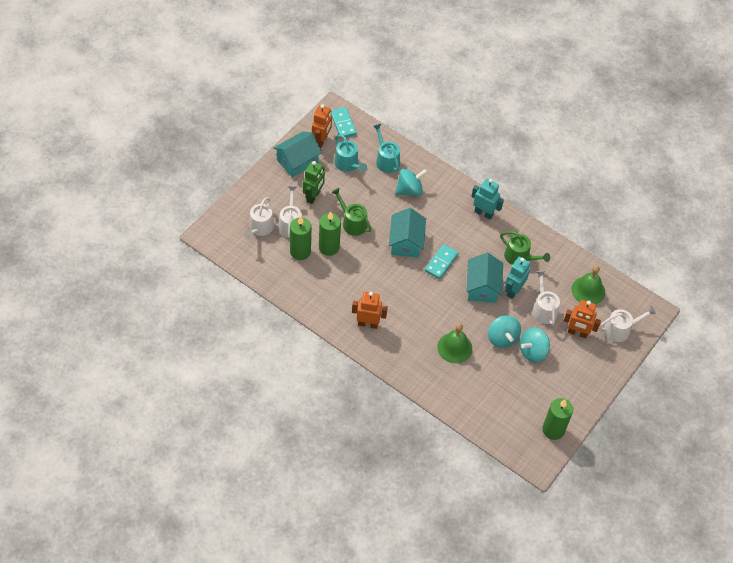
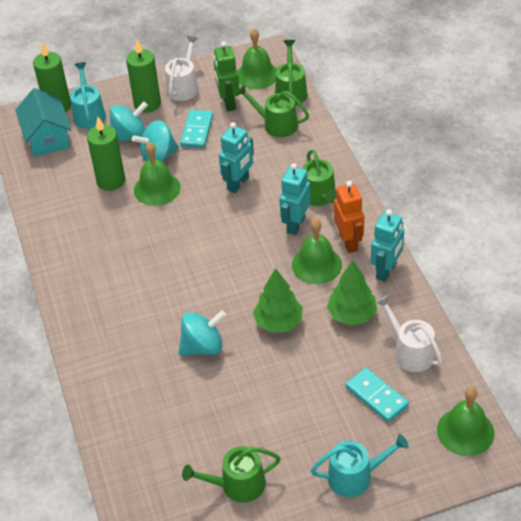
green bell: 2 -> 4
green tree: 0 -> 2
green watering can: 2 -> 4
orange robot: 3 -> 1
turquoise house: 3 -> 1
turquoise robot: 2 -> 3
white watering can: 4 -> 2

